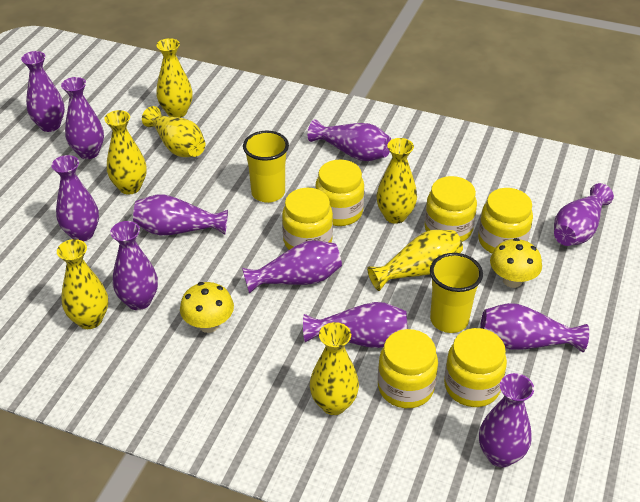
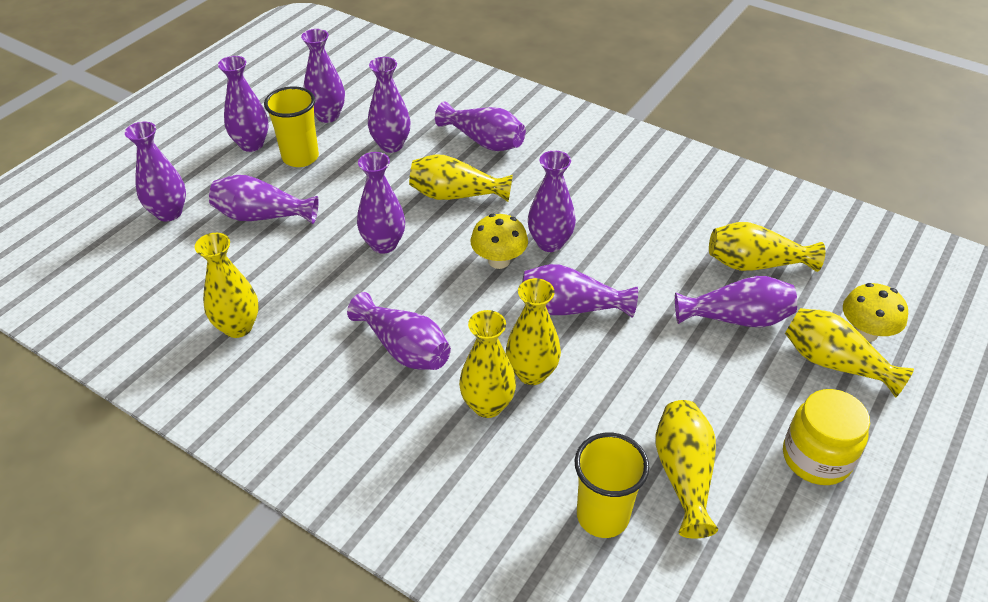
yellow jar: 6 -> 1

